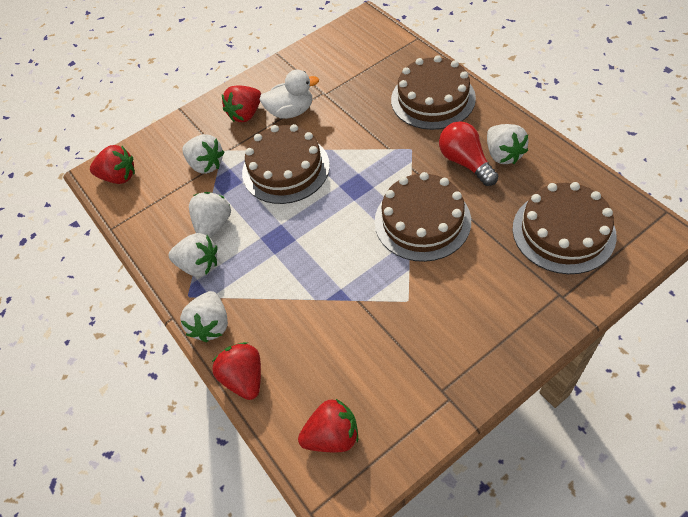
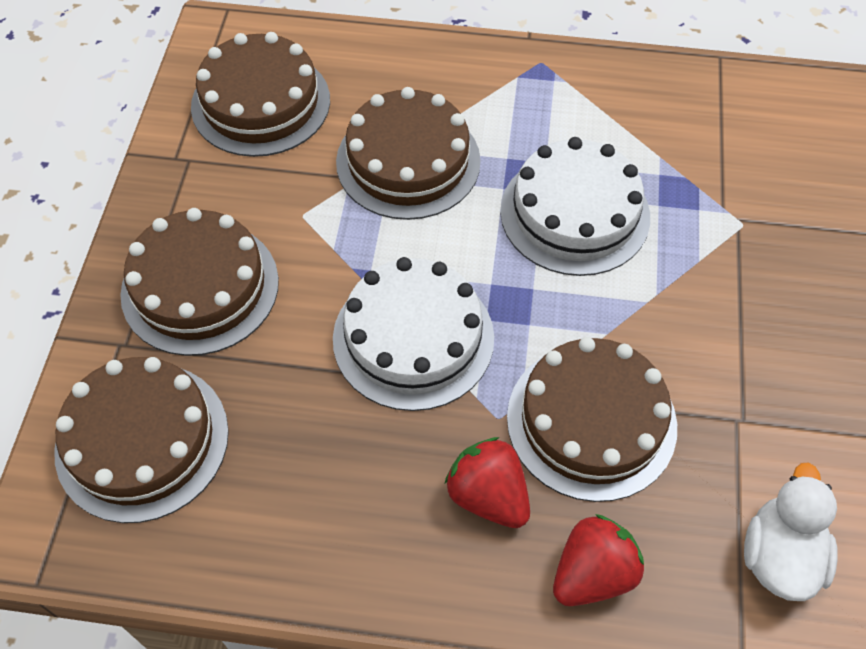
brown cake: 4 -> 5
red light bulb: 1 -> 0
red strawberry: 4 -> 2
white cake: 0 -> 2
white strawberry: 5 -> 0

